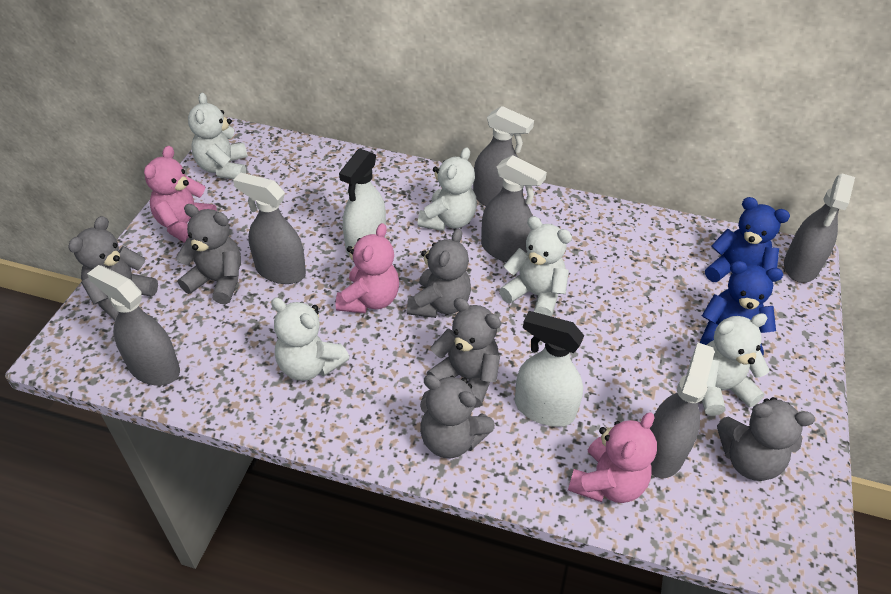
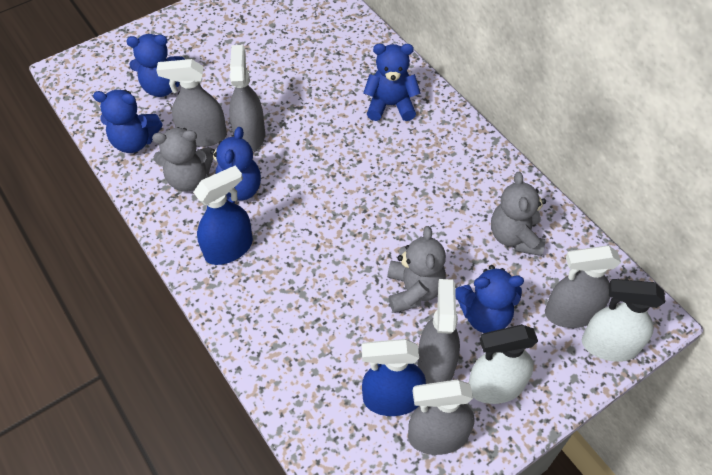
blue spray bottle: 0 -> 2
blue teddy bear: 2 -> 5
grey spray bottle: 6 -> 5
grey teddy bear: 6 -> 3
pink teddy bear: 3 -> 0
white teddy bear: 5 -> 0

